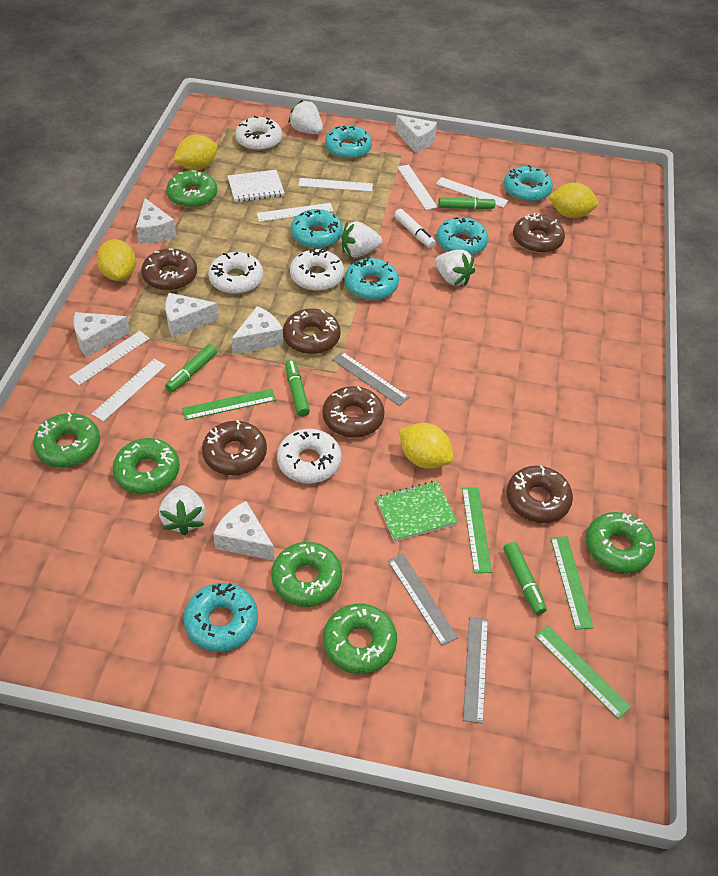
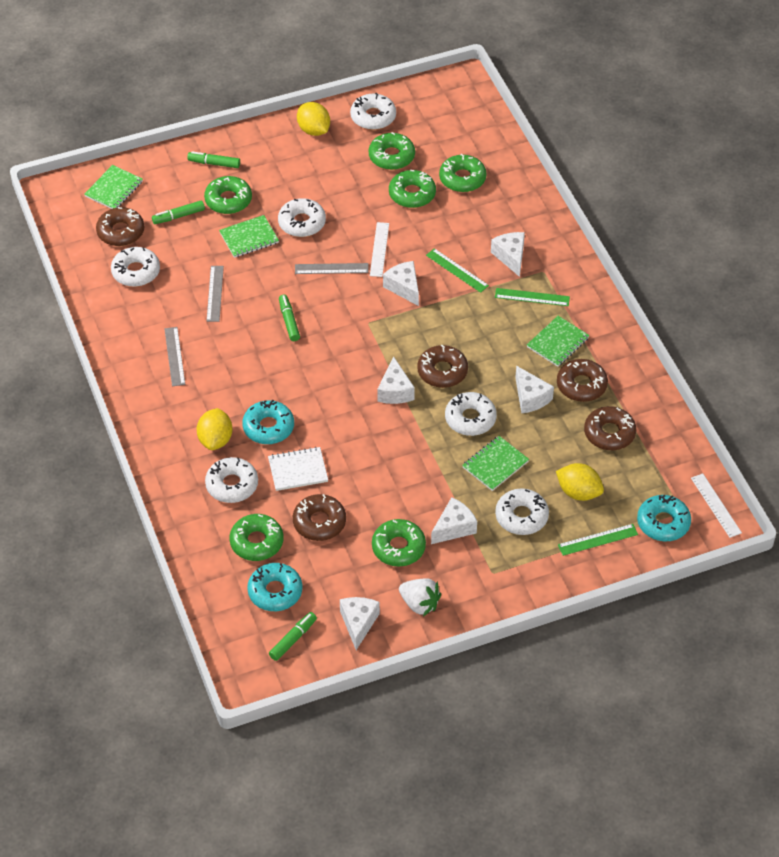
brown donut: 6 -> 5
green notebook: 1 -> 4
green ruler: 4 -> 3
turquoise donut: 6 -> 3
white donut: 4 -> 6
white marker: 1 -> 0
white ruler: 6 -> 2
white strawberry: 4 -> 1
yellow lemon: 4 -> 3

